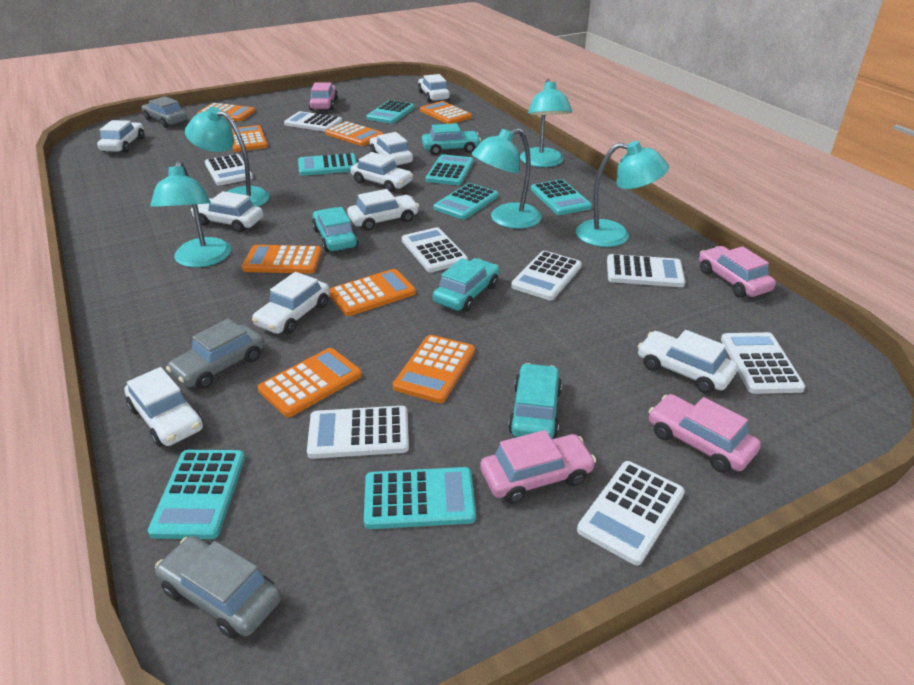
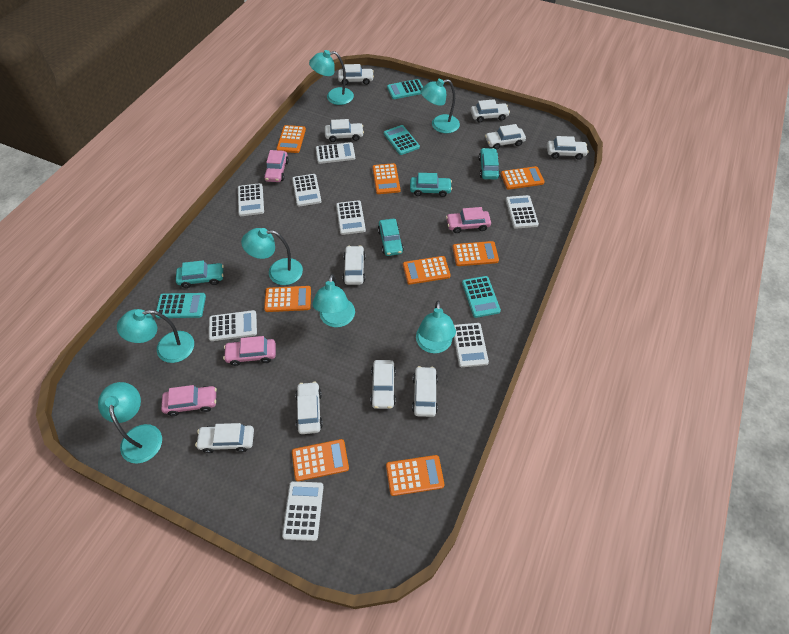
grey car: 3 -> 0
turquoise calculator: 7 -> 4
turquoise lamp: 5 -> 7
white car: 9 -> 10

